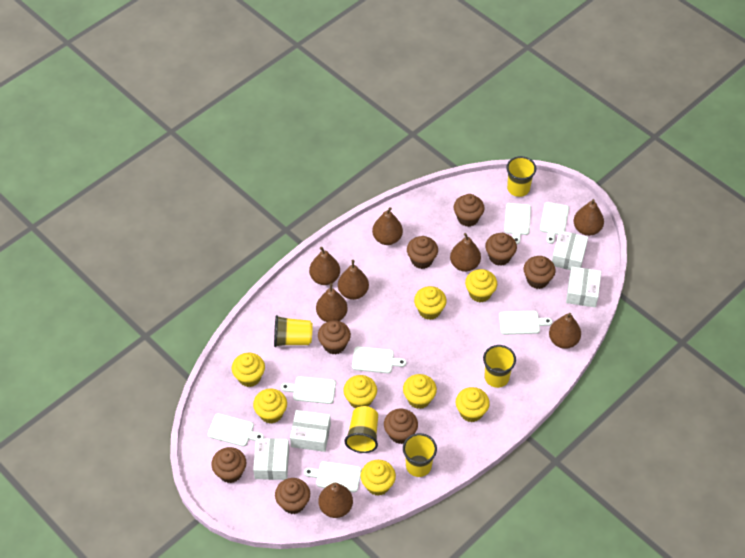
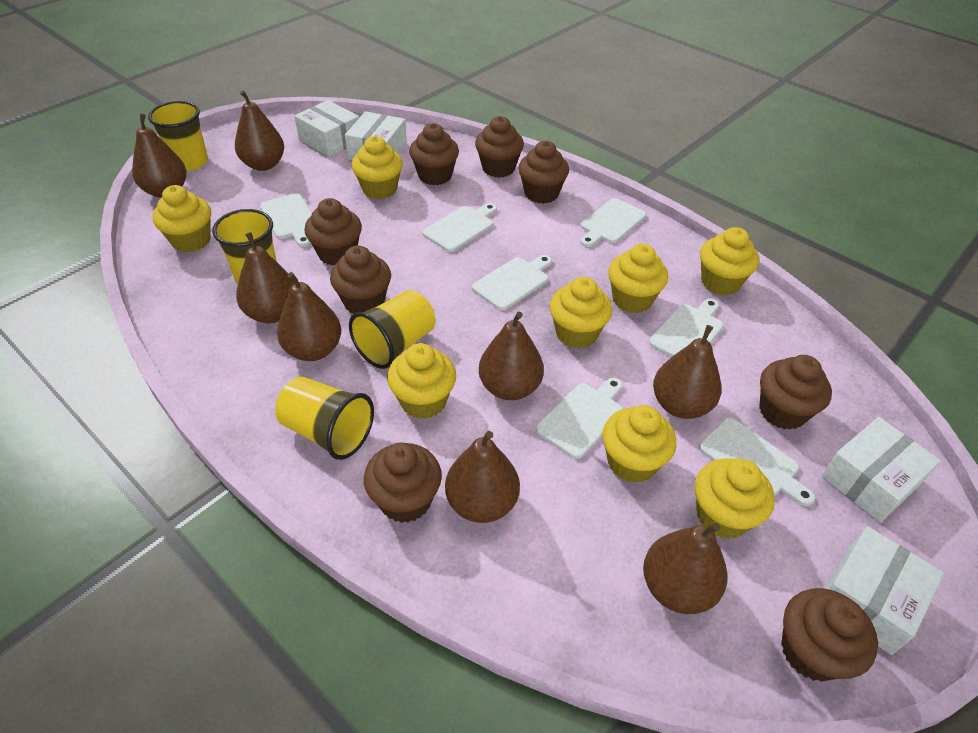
yellow cup: 5 -> 4

